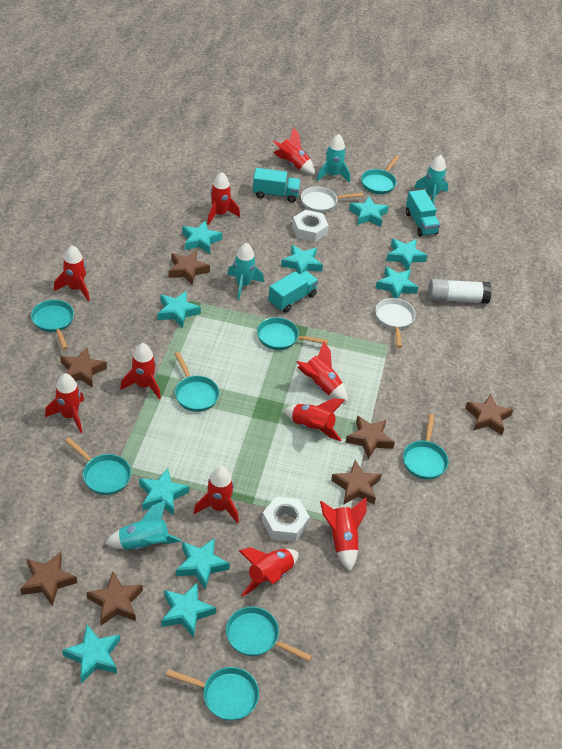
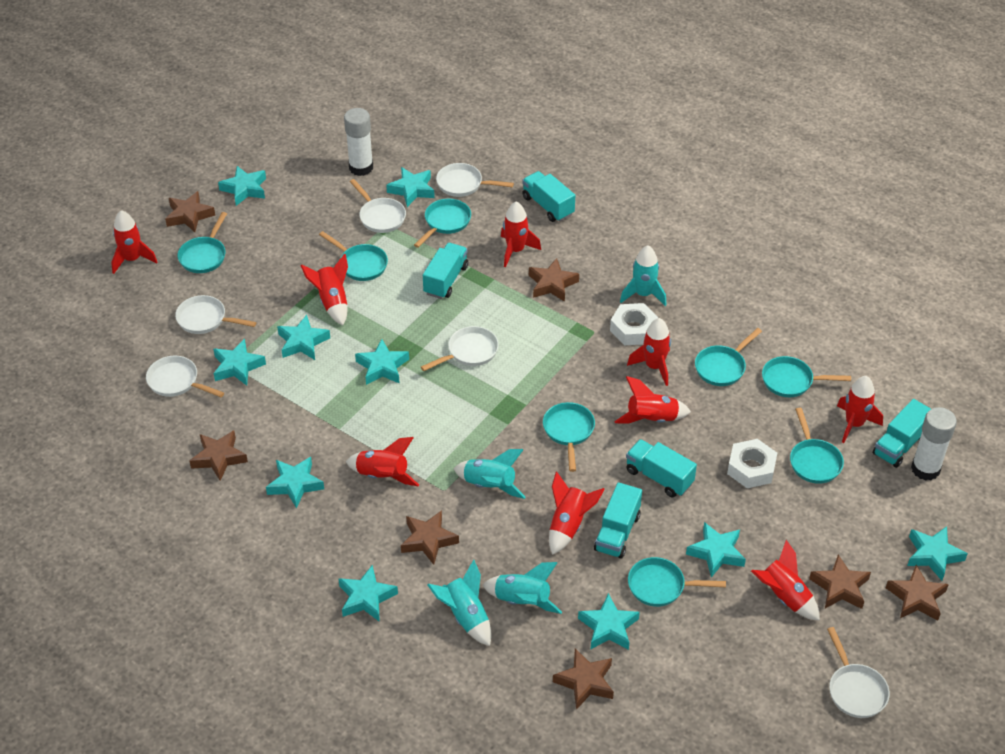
red rocket: 10 -> 9
turquoise truck: 3 -> 5
white glue stick: 1 -> 2
white pan: 2 -> 6

